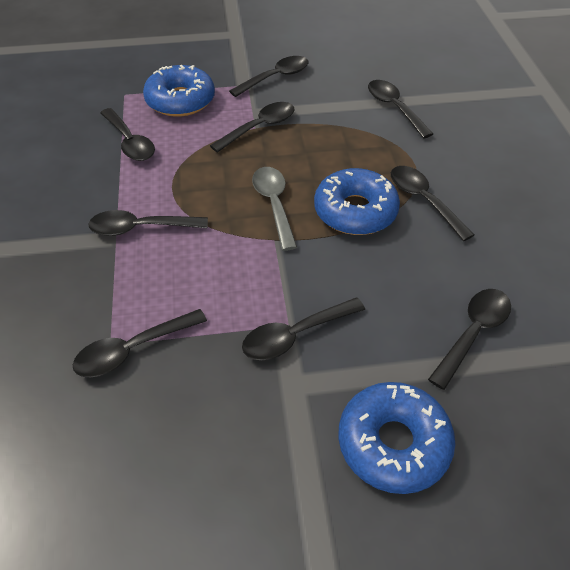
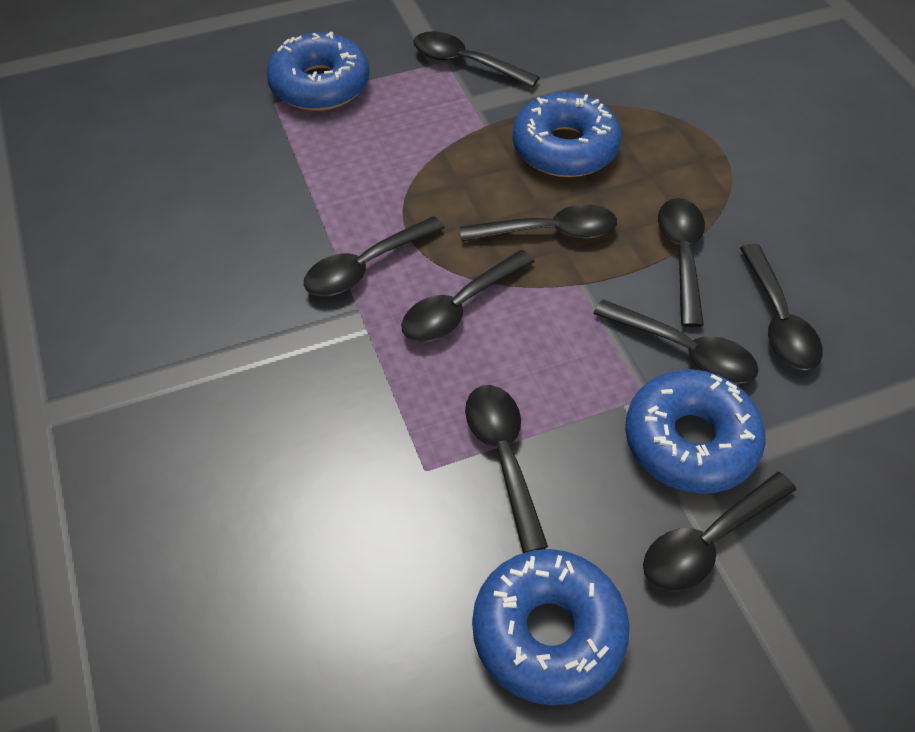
blue donut: 3 -> 4
grey spoon: 1 -> 0

